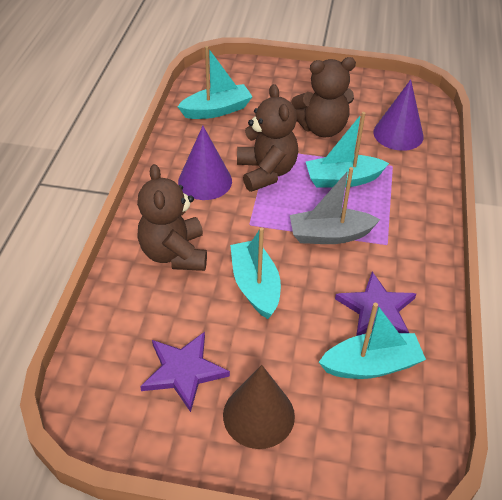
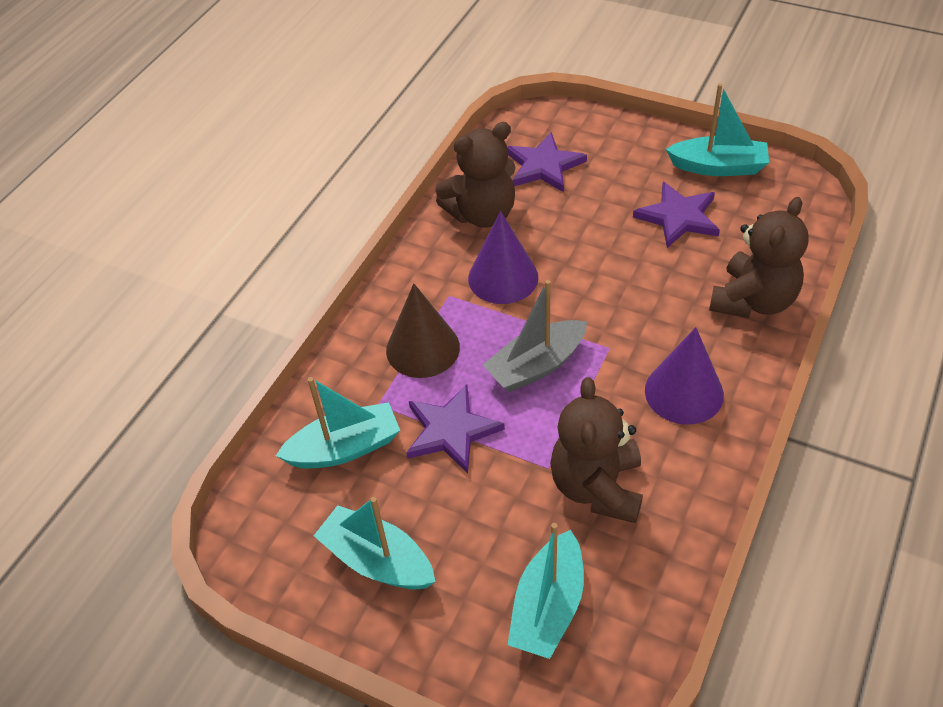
purple star: 2 -> 3

